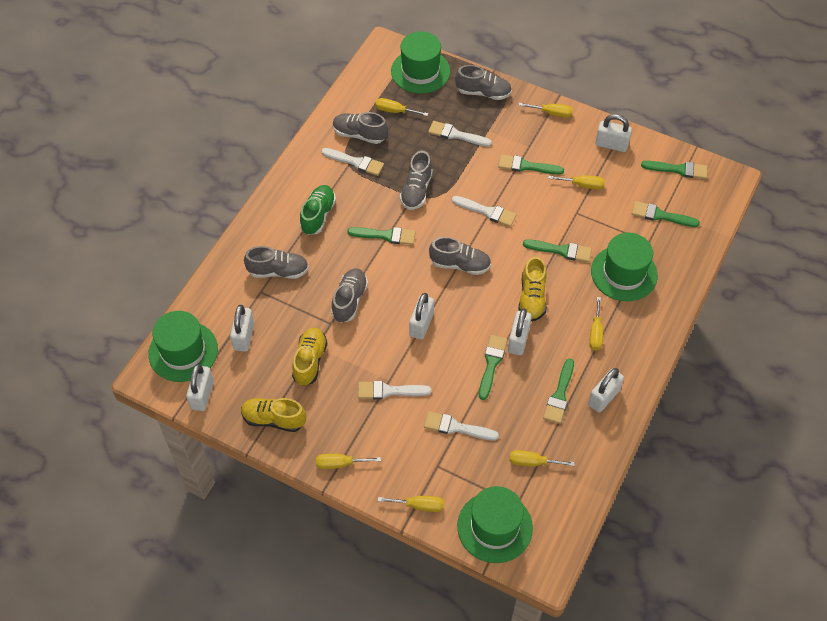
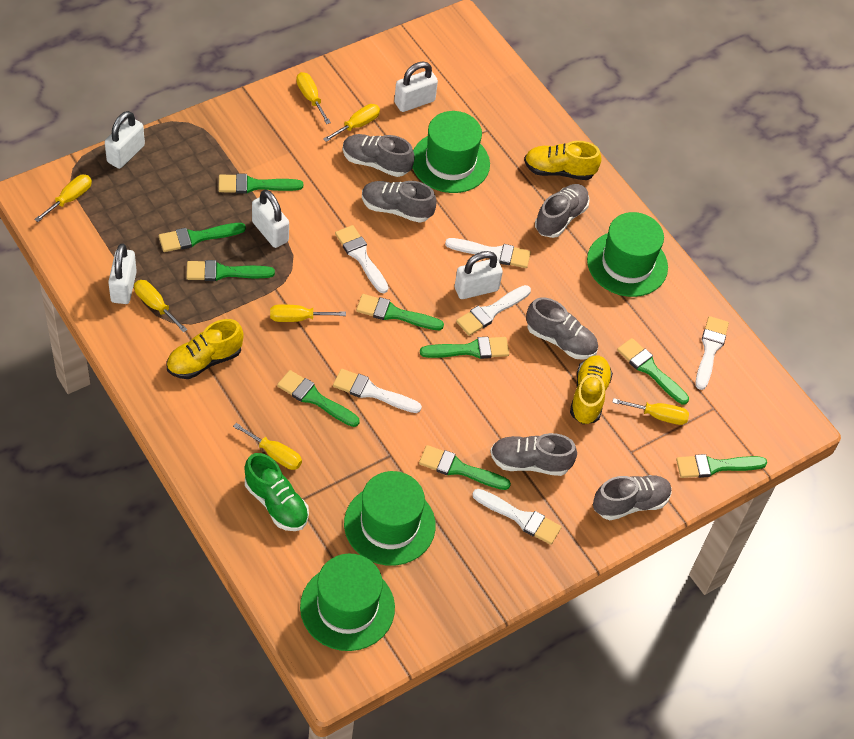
green brush: 7 -> 9
white brush: 5 -> 6
white padlock: 6 -> 5

